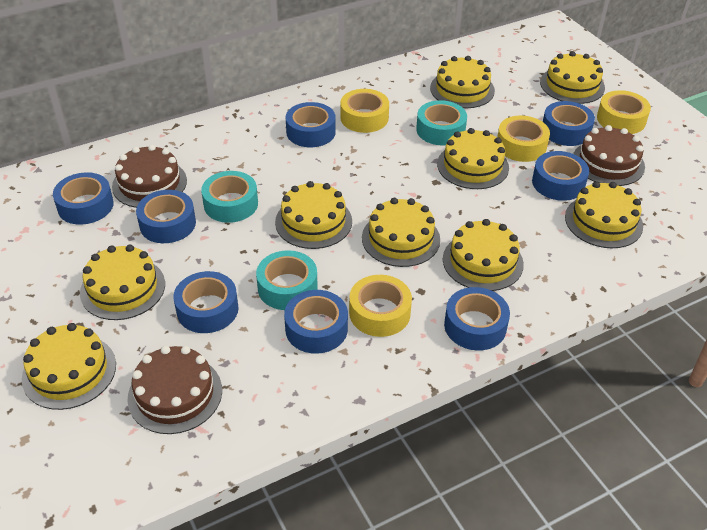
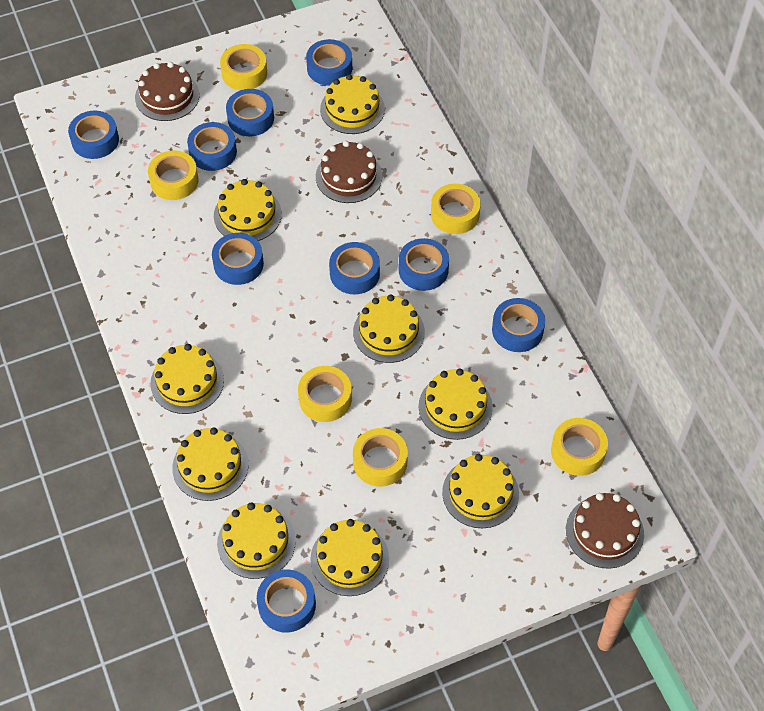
blue tape: 8 -> 9
turquoise tape: 3 -> 0
yellow tape: 4 -> 6

